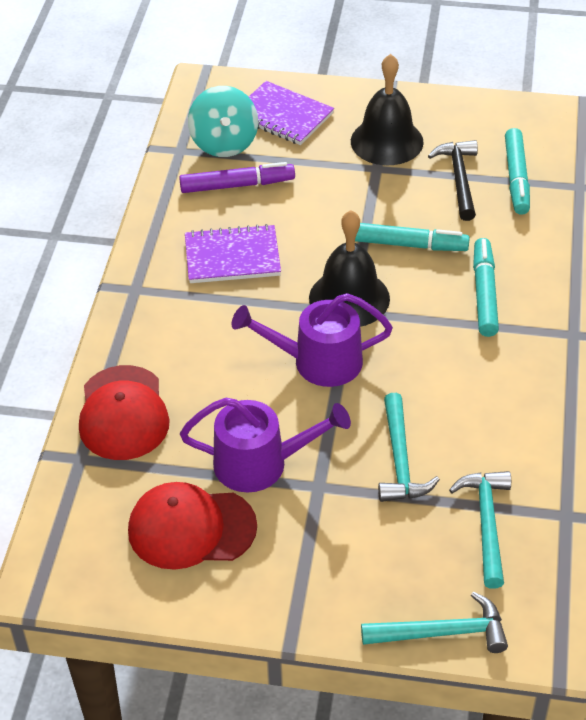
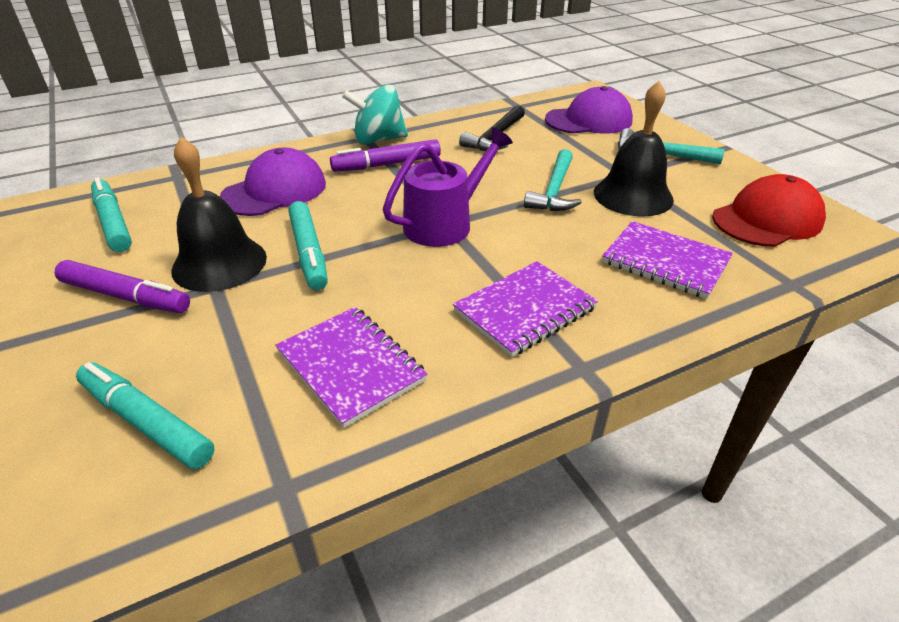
purple cap: 0 -> 2
purple marker: 1 -> 2
purple notebook: 2 -> 3
purple watering can: 2 -> 1
red cap: 2 -> 1
turquoise hammer: 3 -> 2

